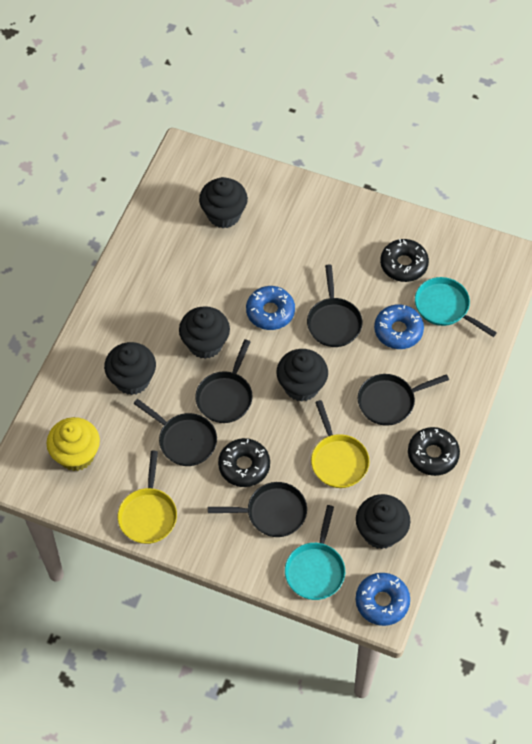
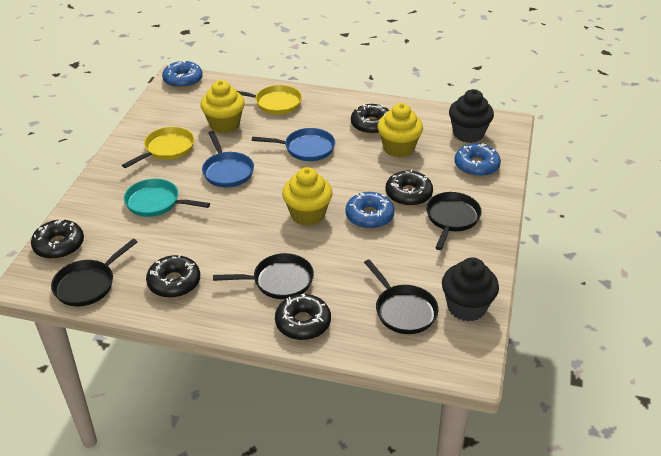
black cupcake: 5 -> 2
black donut: 3 -> 5
black pan: 5 -> 4
blue pan: 0 -> 2
turquoise pan: 2 -> 1
yellow cupcake: 1 -> 3

